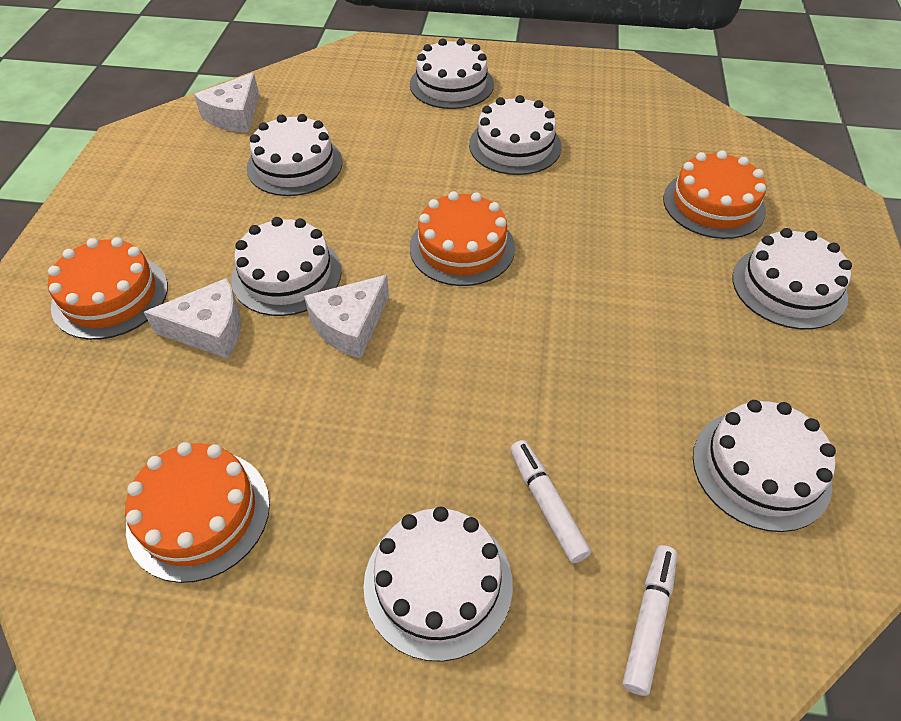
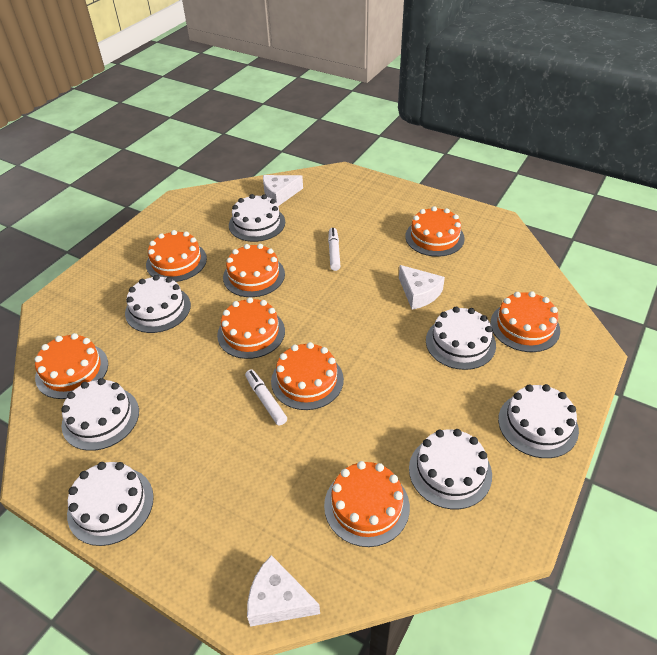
orange cake: 4 -> 8

